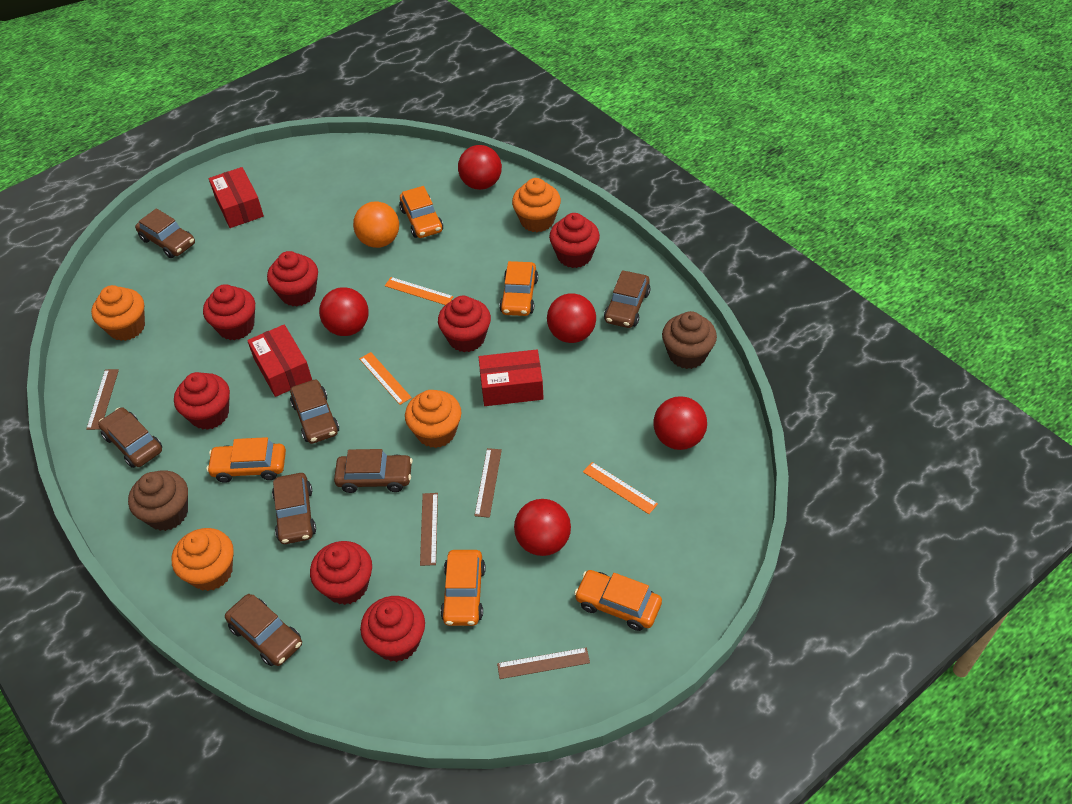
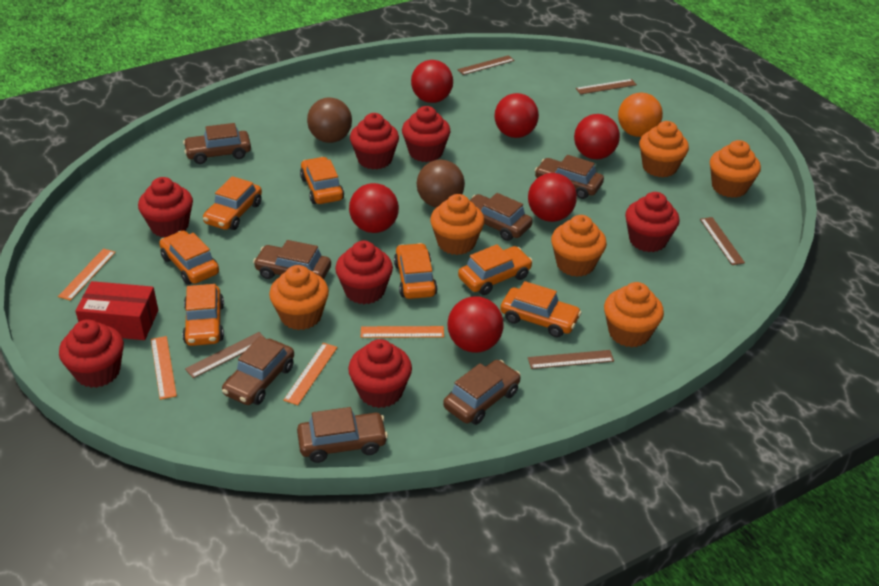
brown ball: 0 -> 2
brown cupcake: 2 -> 0
brown ruler: 4 -> 5
orange car: 5 -> 7
orange cupcake: 4 -> 6
orange ruler: 3 -> 4
red ball: 5 -> 6
red box: 3 -> 1

